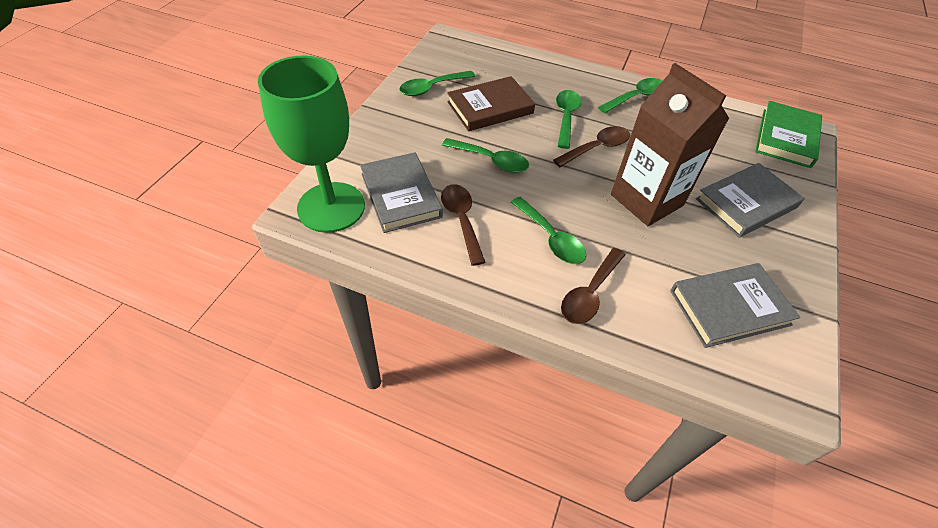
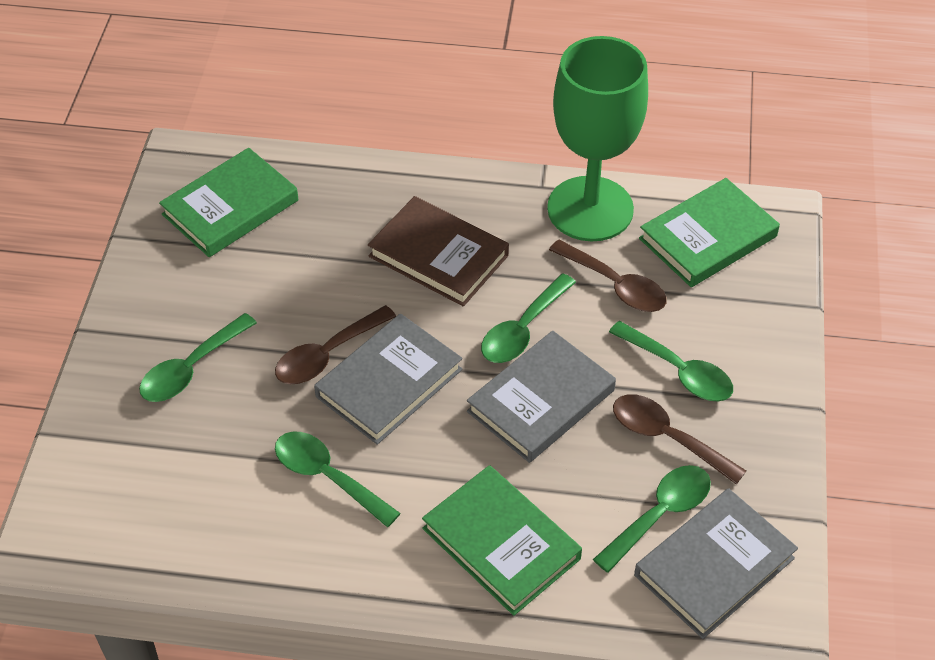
brown carton: 1 -> 0
green book: 1 -> 3

